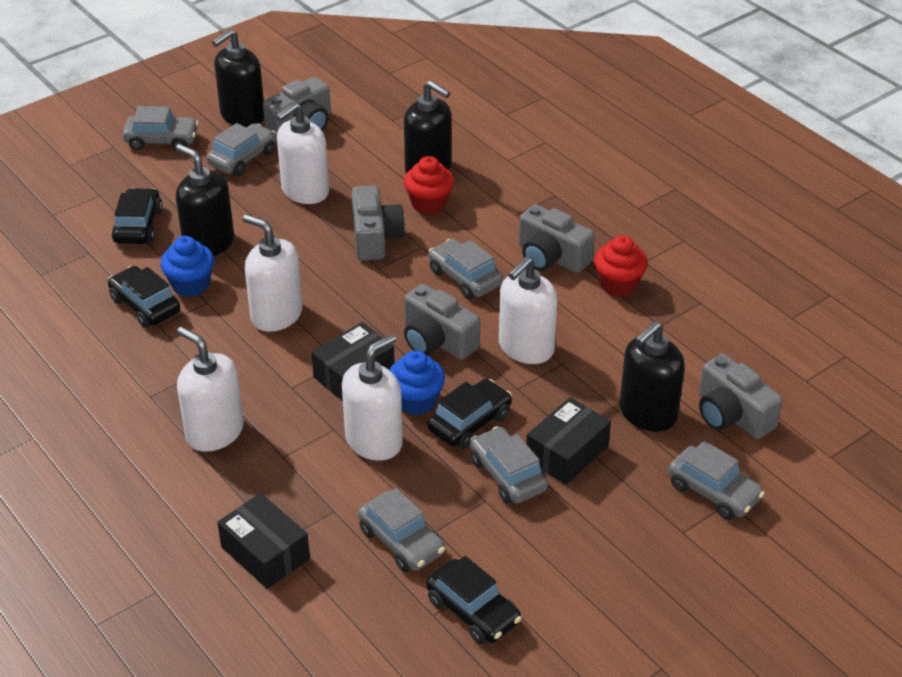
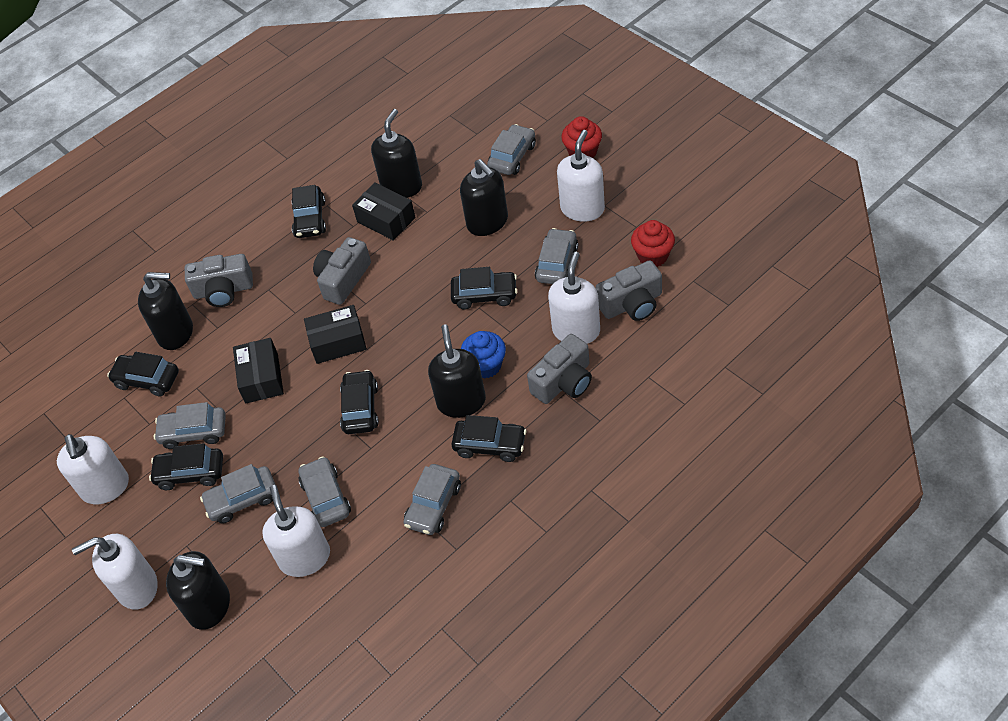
black car: 4 -> 6
black soap dispenser: 4 -> 5
blue cupcake: 2 -> 1
grey camera: 5 -> 4

